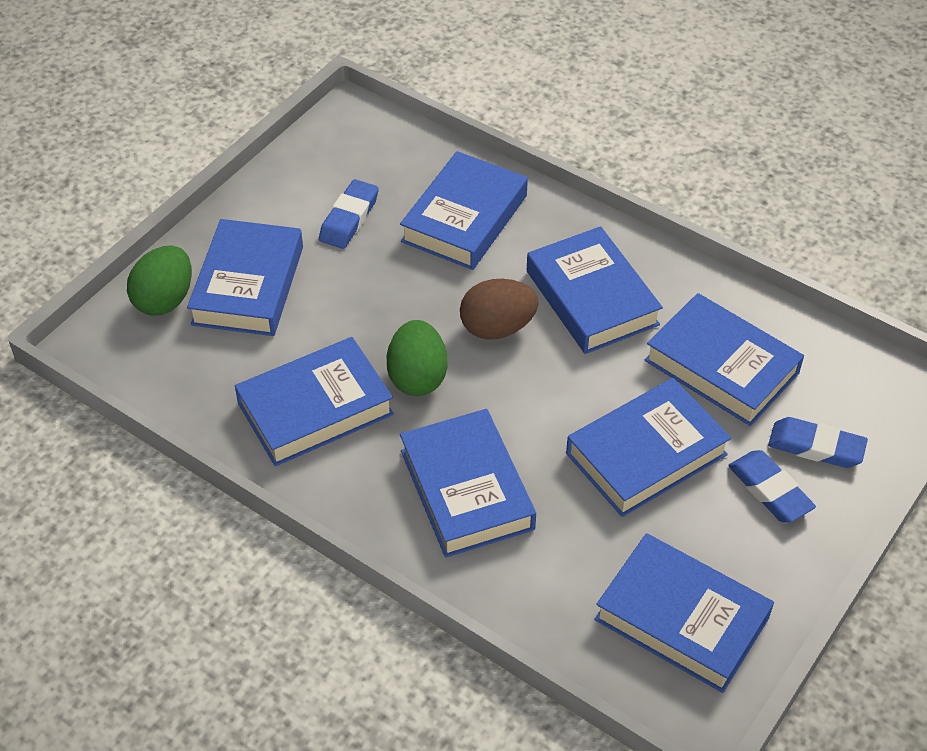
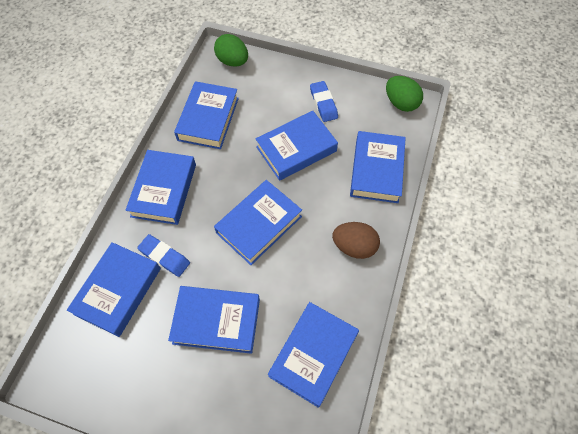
blue eraser: 3 -> 2

